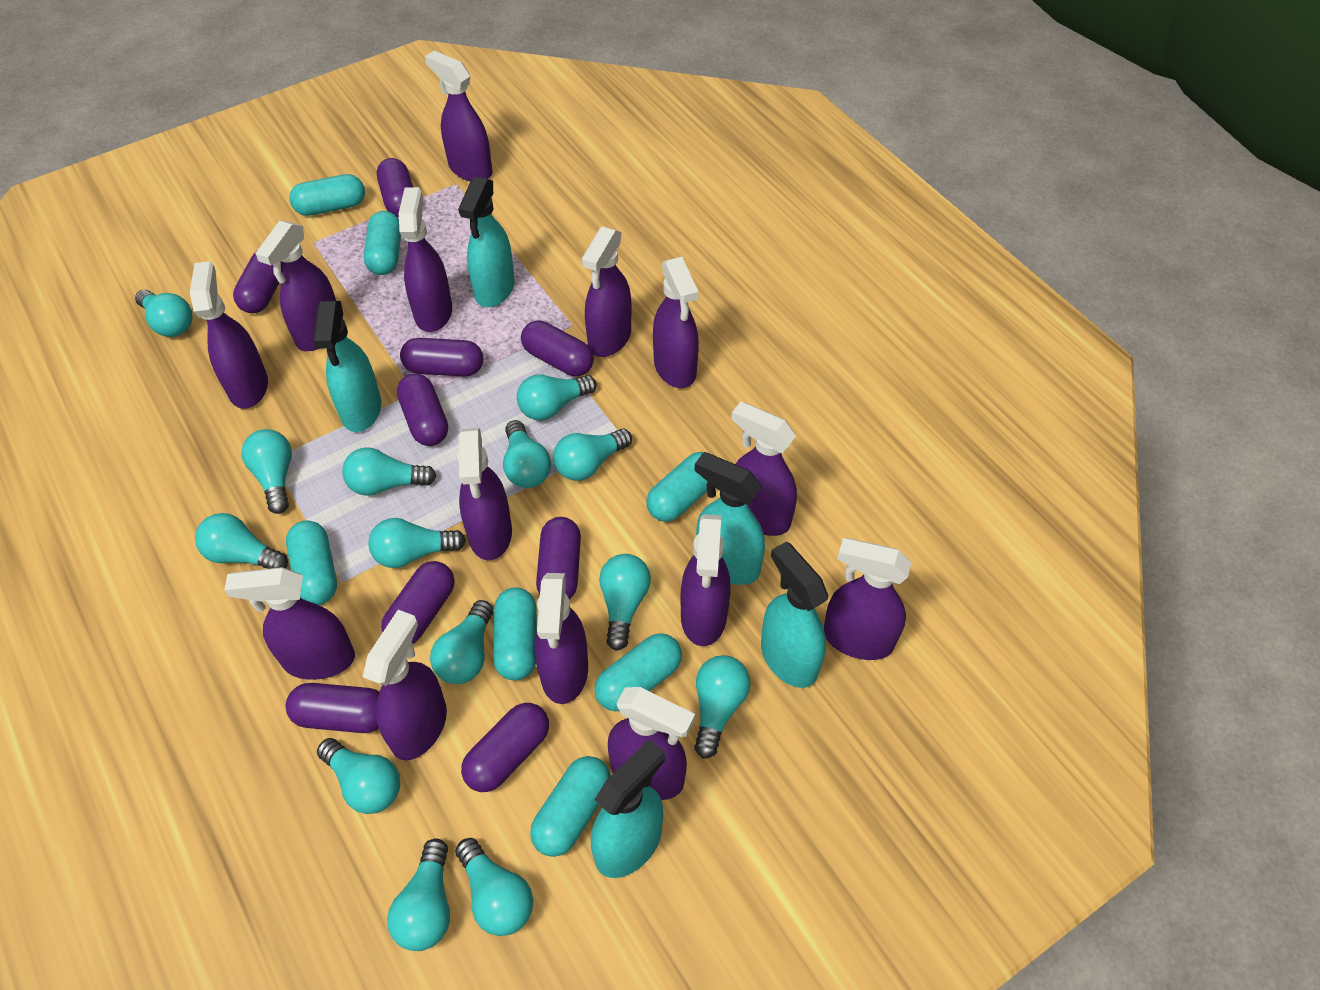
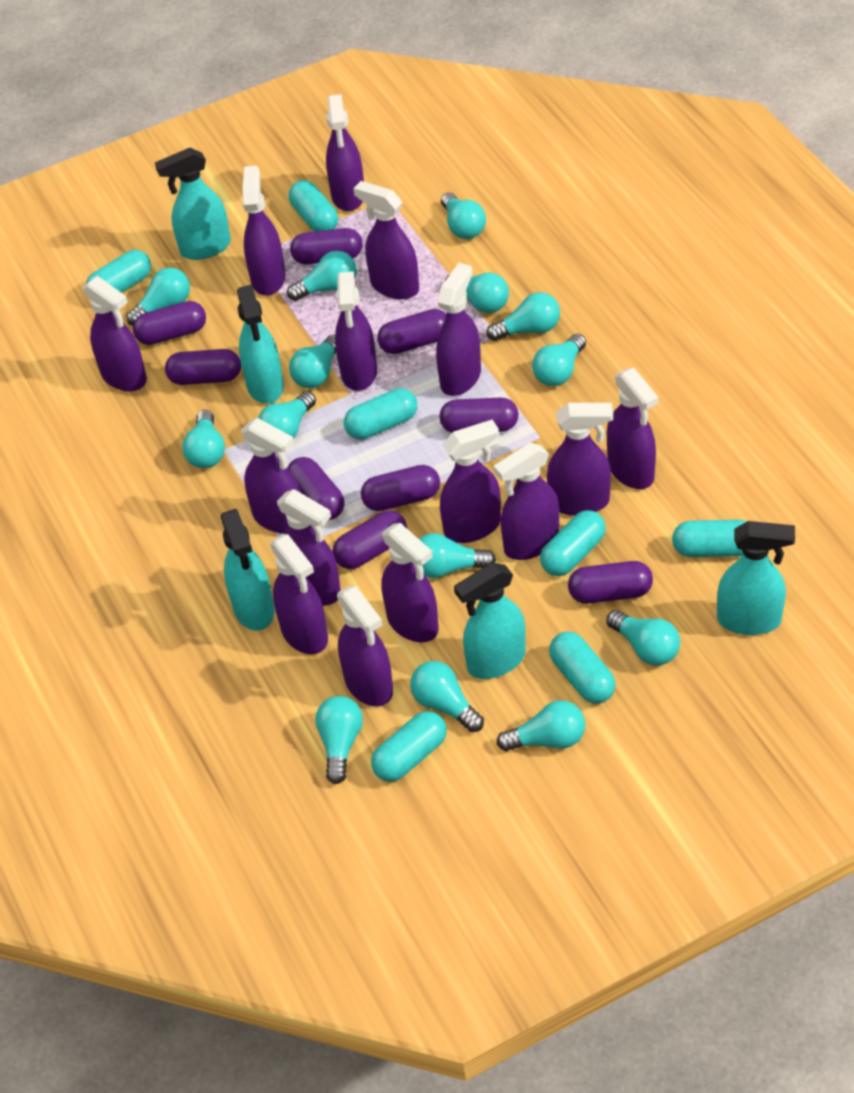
purple spray bottle: 14 -> 15

